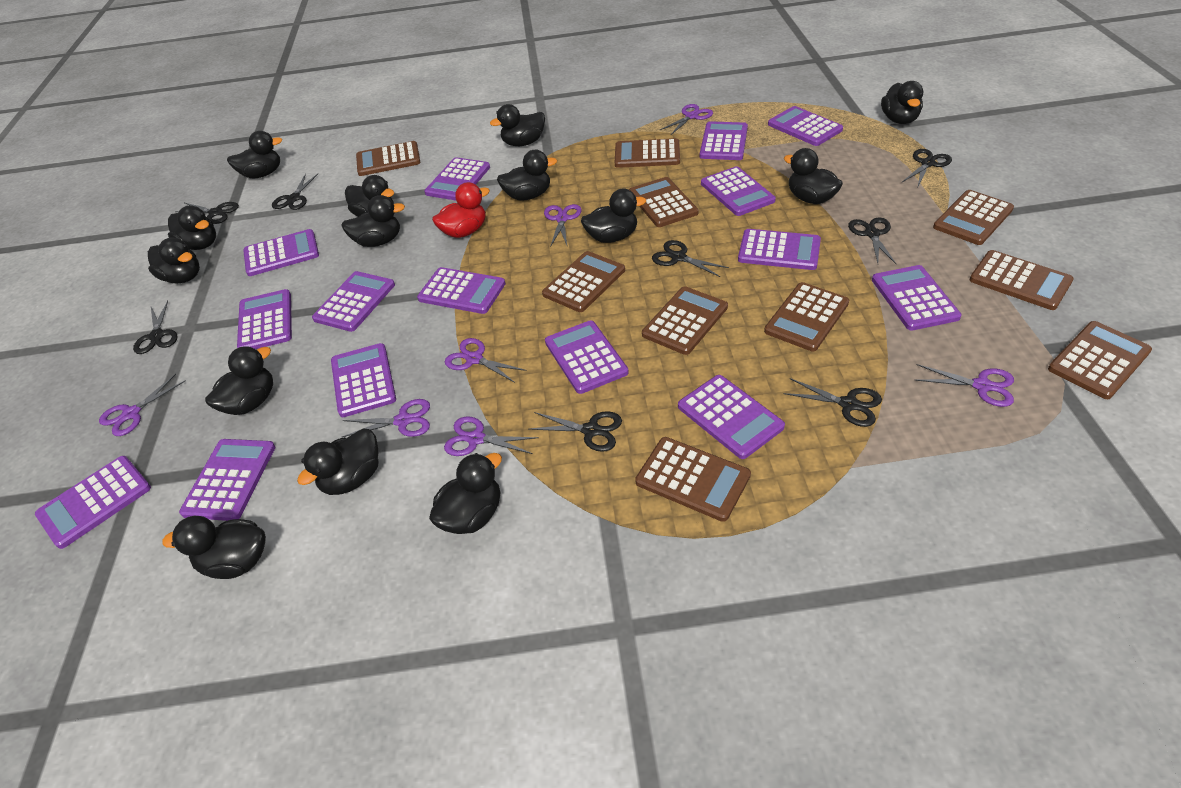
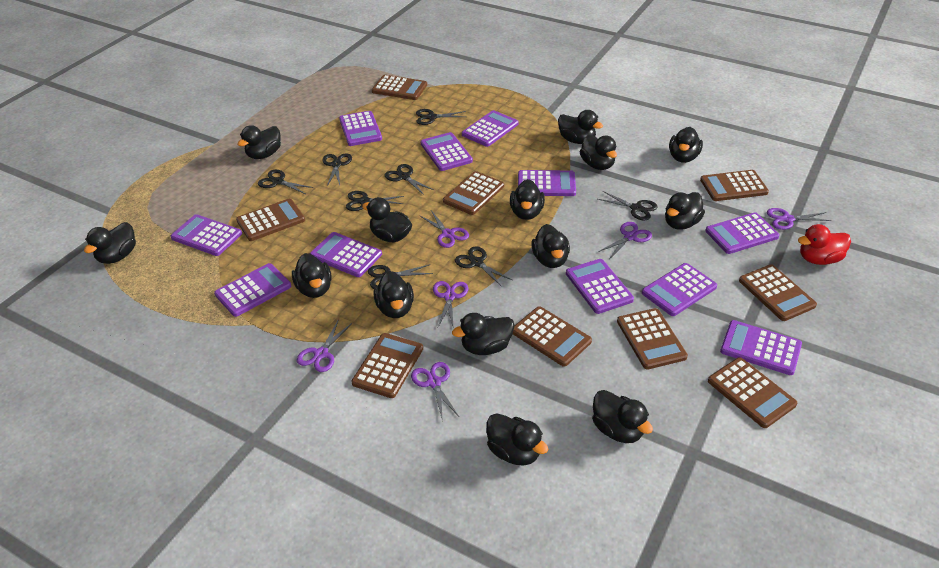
brown calculator: 10 -> 9
purple calculator: 15 -> 11
purple scissors: 7 -> 6

